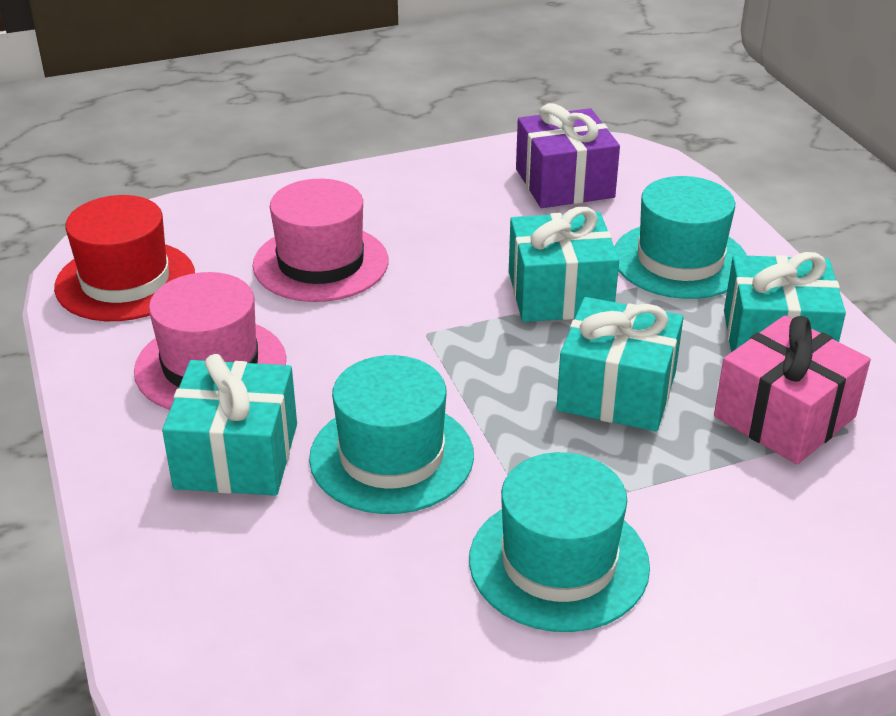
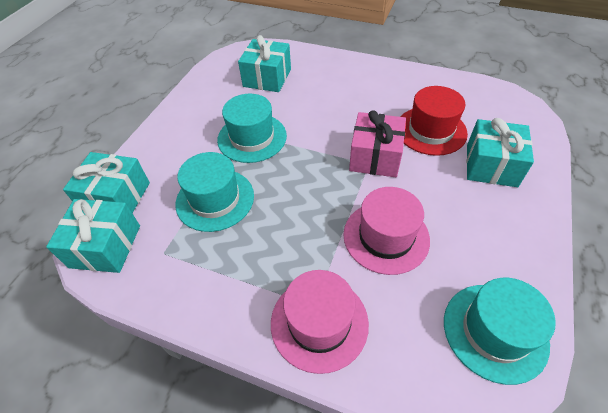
purple gift: 1 -> 0

